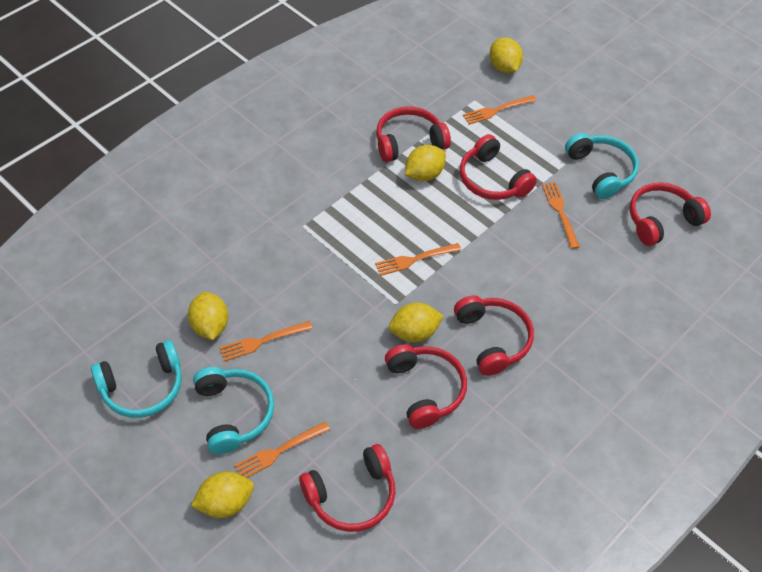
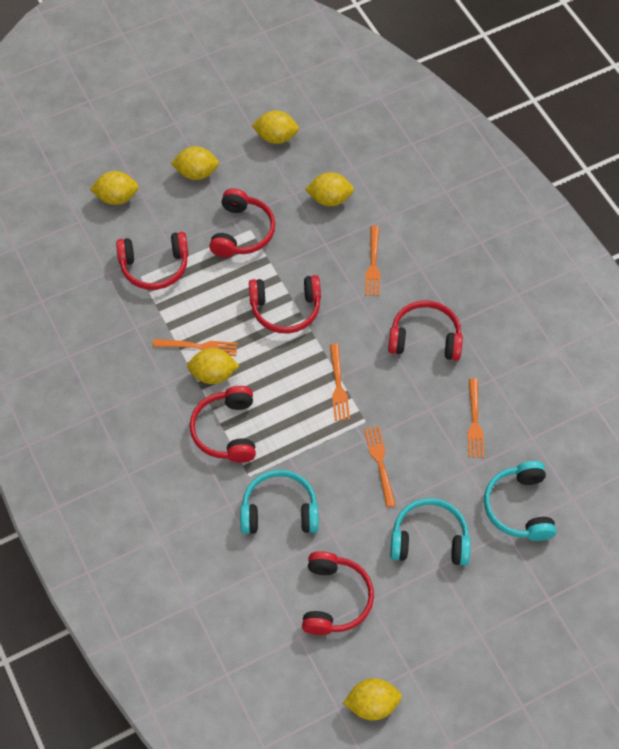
yellow lemon: 5 -> 6

